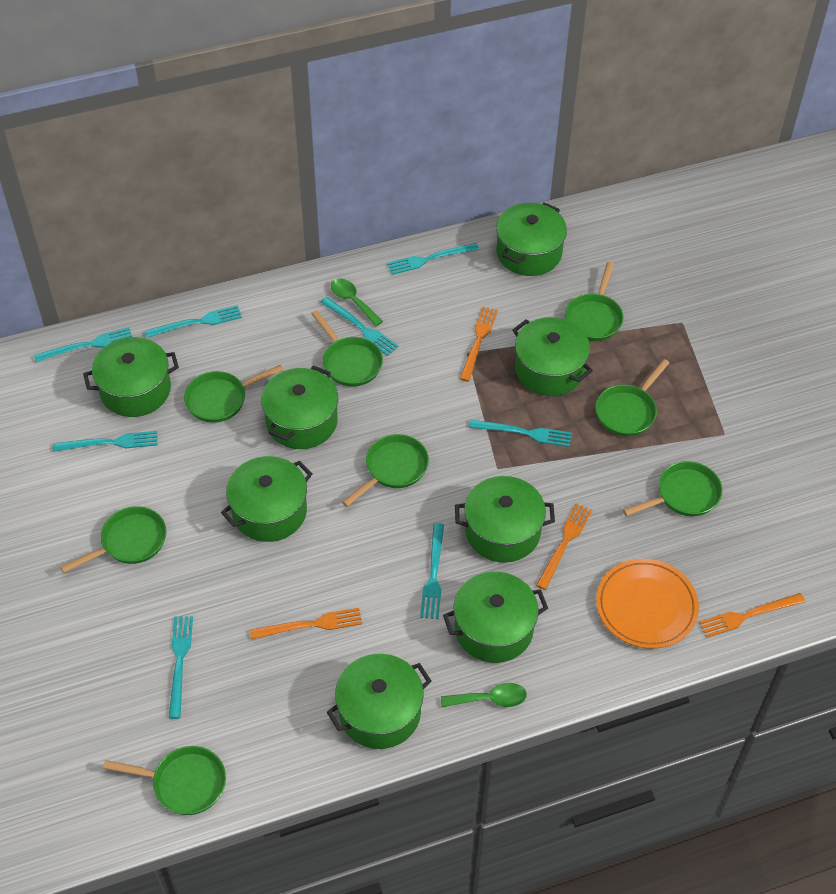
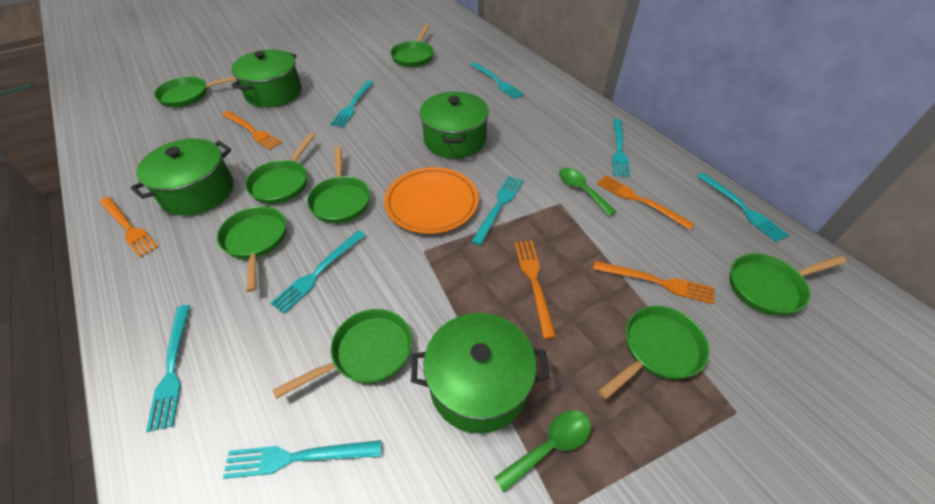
green pot: 8 -> 4
orange fork: 4 -> 5

